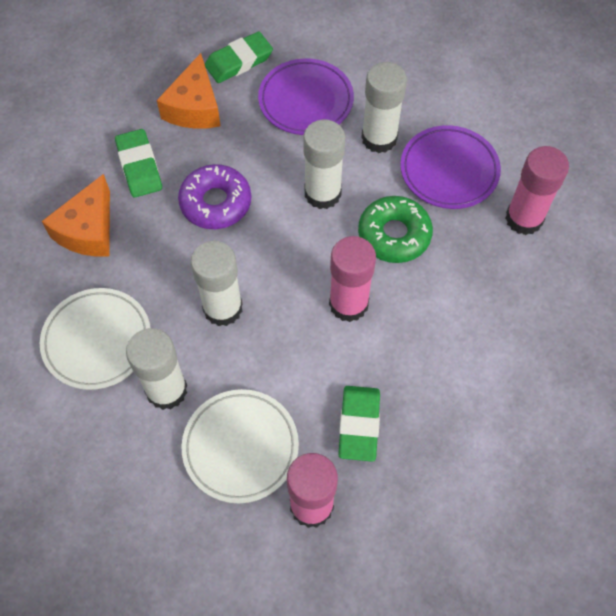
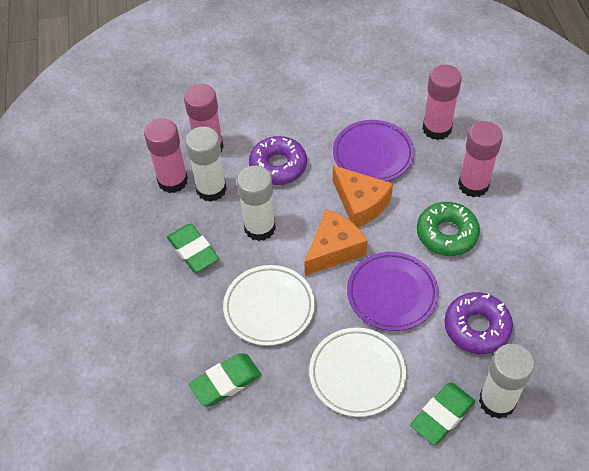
pink glue stick: 3 -> 4
purple donut: 1 -> 2
white glue stick: 4 -> 3

